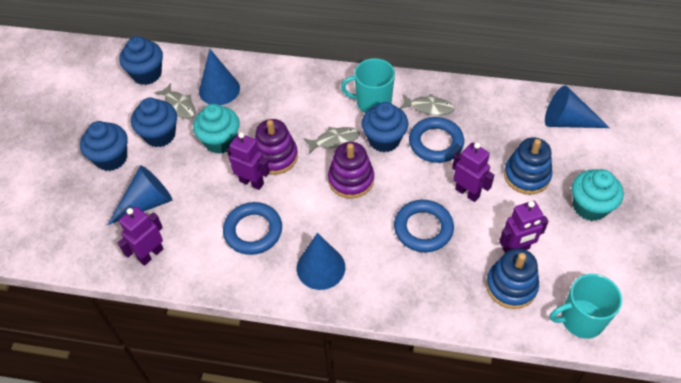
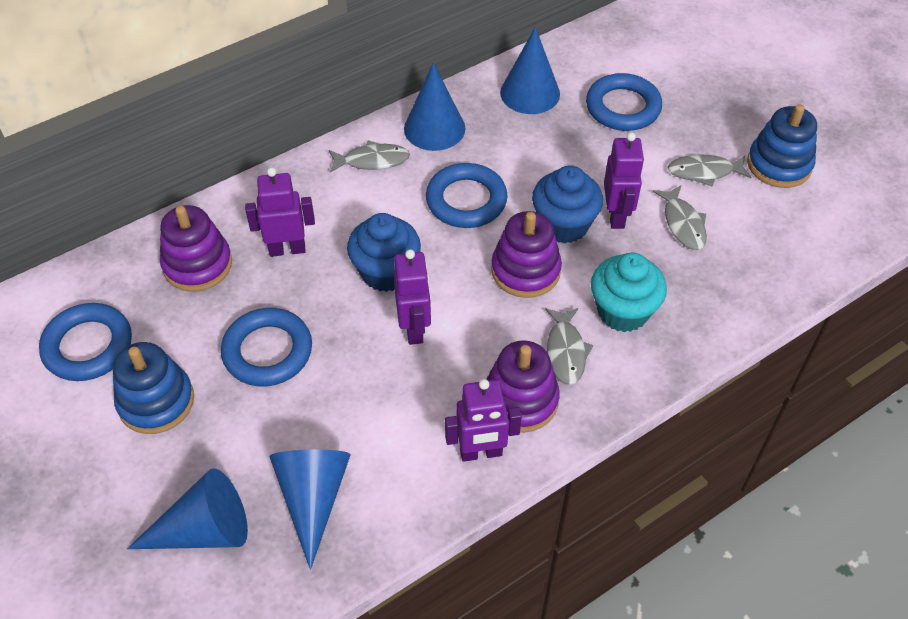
blue cupcake: 4 -> 2
blue ring: 3 -> 4
grey fish: 3 -> 4
purple stacking toy: 2 -> 3
turquoise cupcake: 2 -> 1
turquoise mug: 2 -> 0

